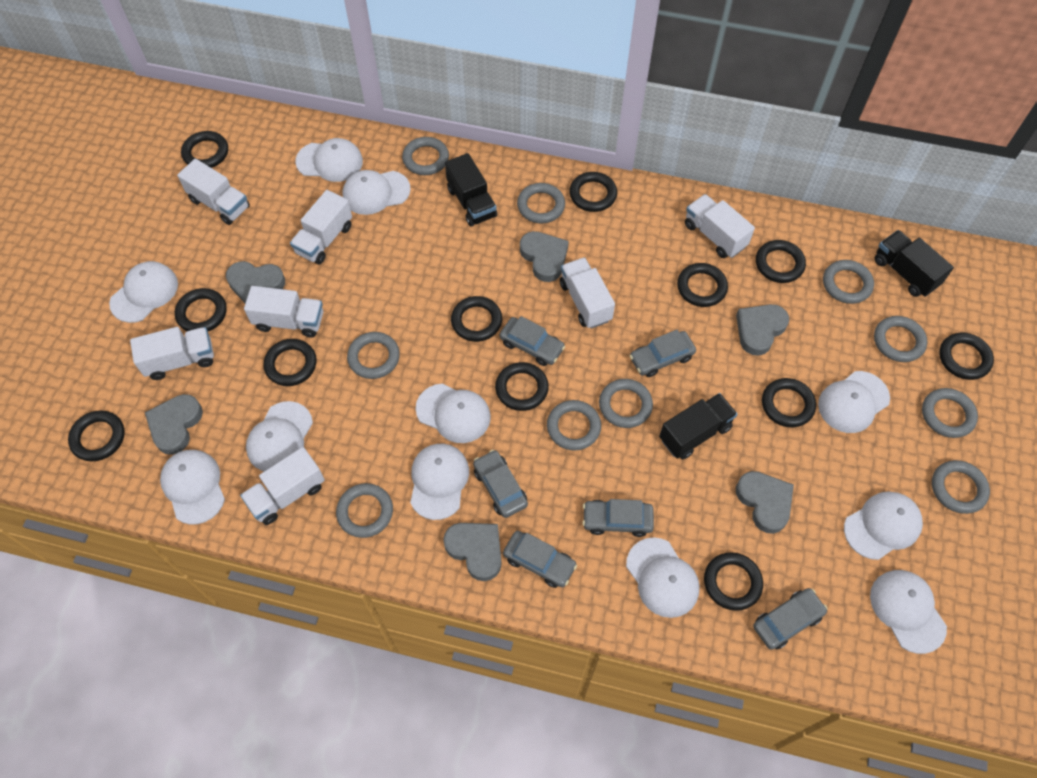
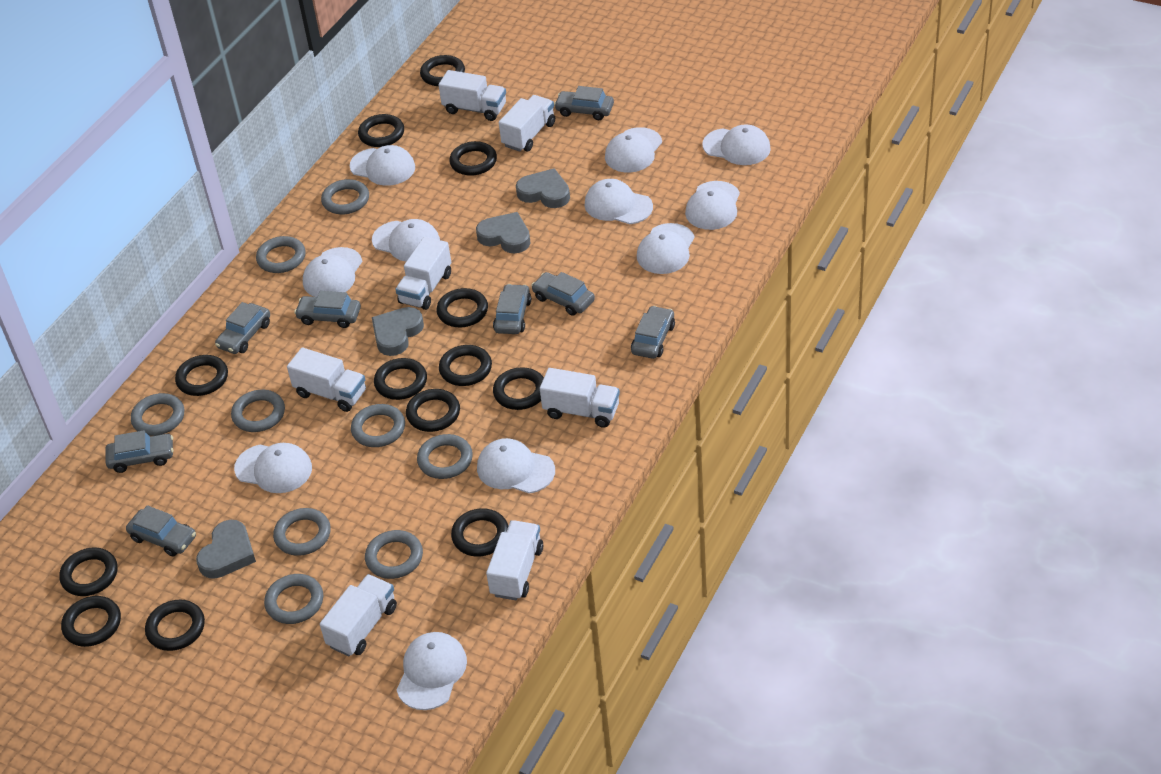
black ring: 12 -> 13
black truck: 3 -> 0
grey car: 6 -> 8
grey heart: 6 -> 4
grey ring: 10 -> 9

